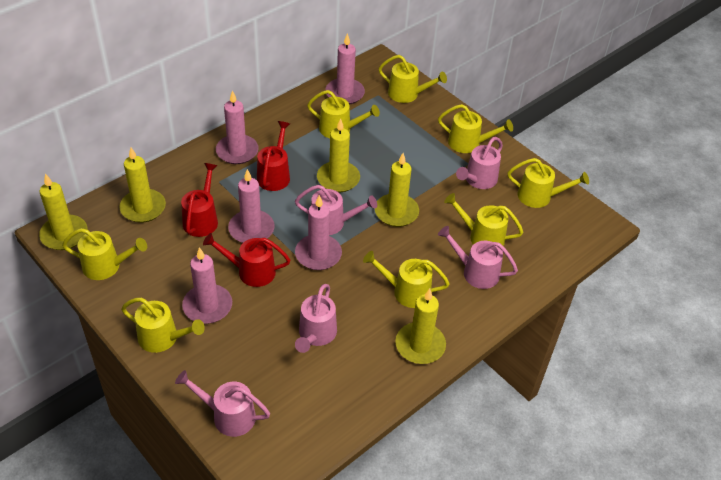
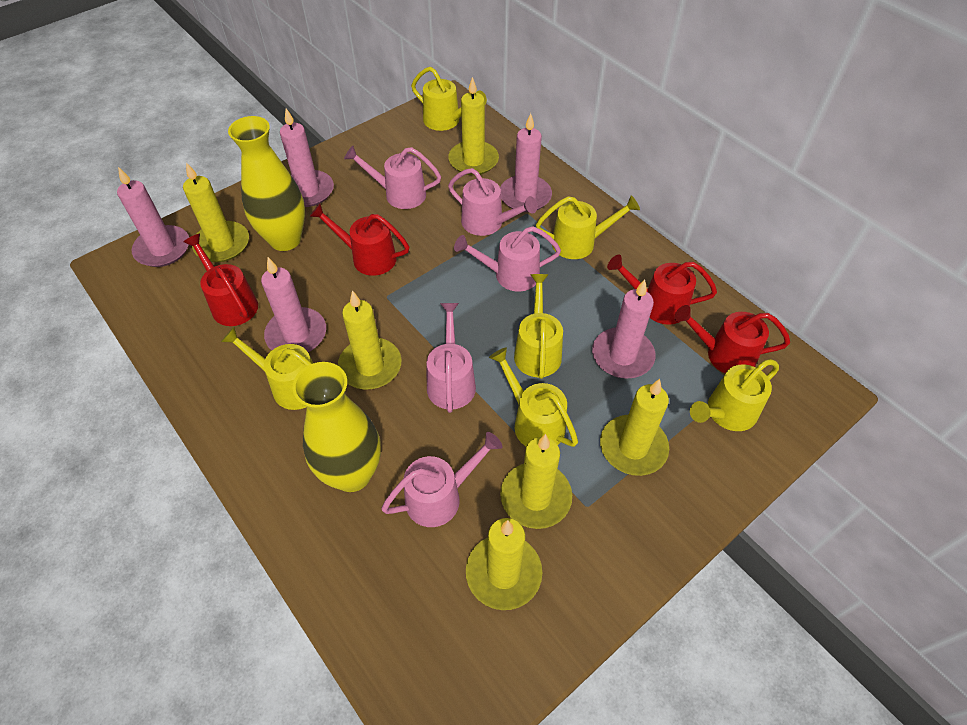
red watering can: 3 -> 4
yellow candle: 5 -> 6
yellow vase: 0 -> 2
yellow watering can: 8 -> 6

